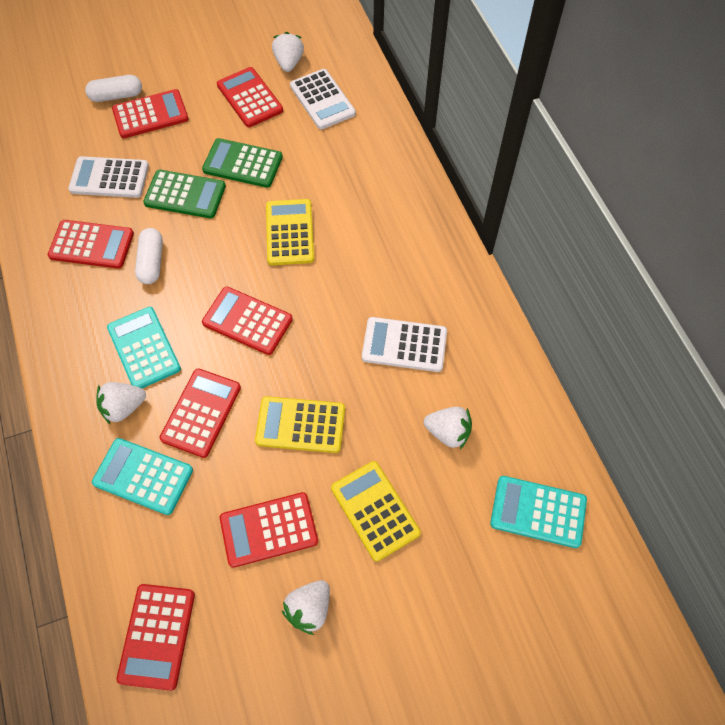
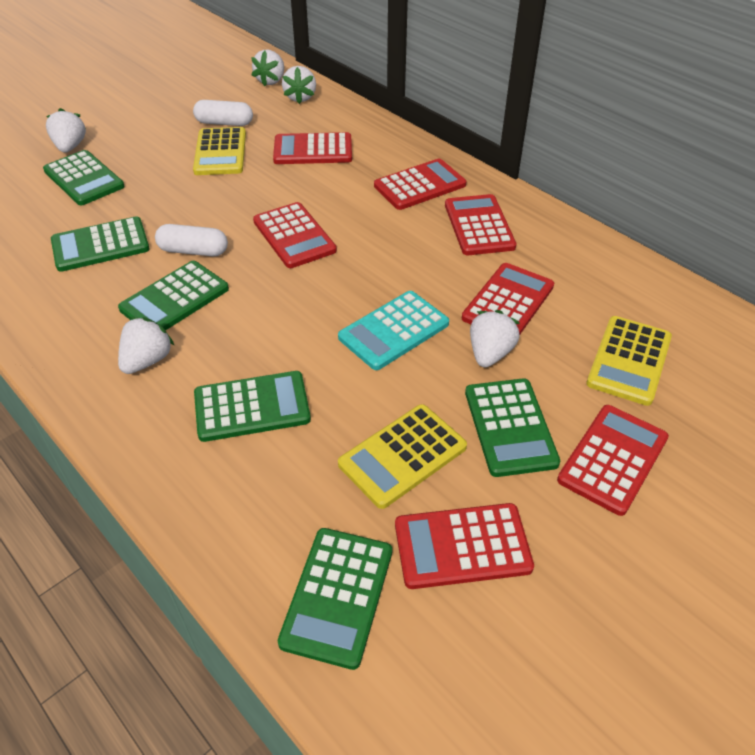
green calculator: 2 -> 6
turquoise calculator: 3 -> 1
white calculator: 3 -> 0
white strawberry: 4 -> 5

